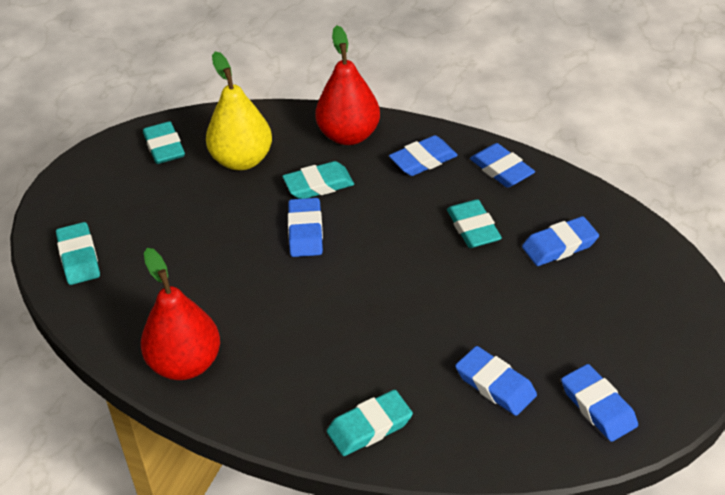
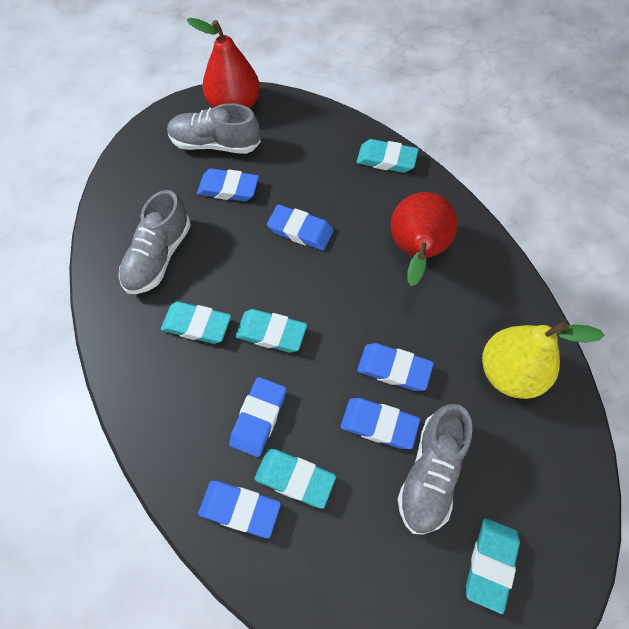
grey shoe: 0 -> 3

